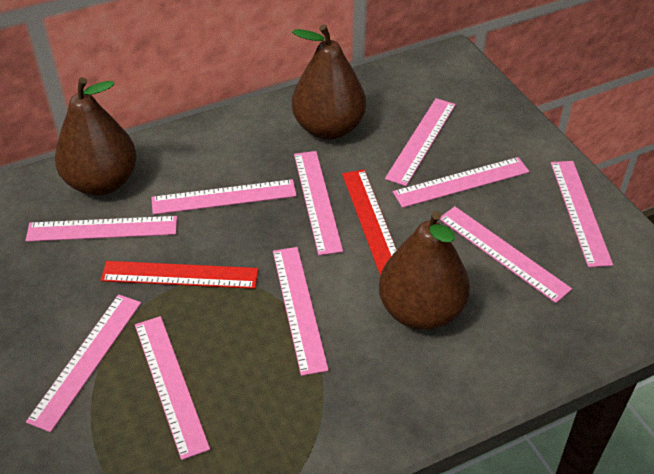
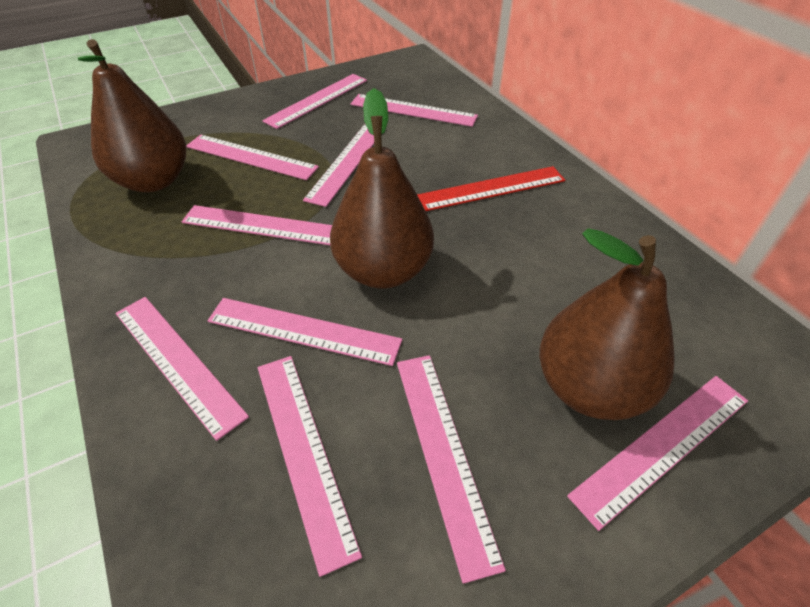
red ruler: 2 -> 1

